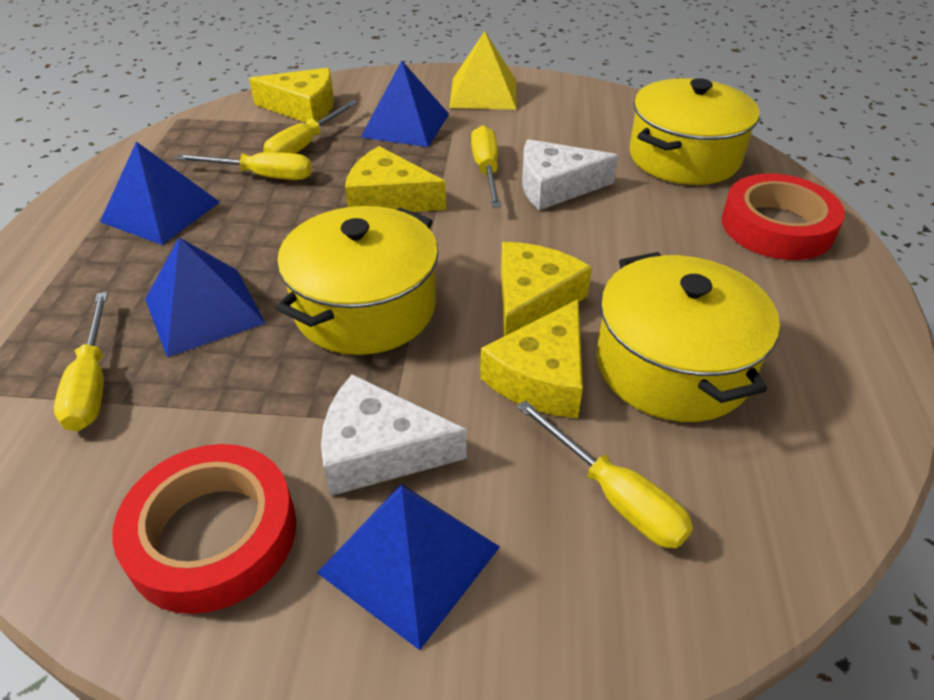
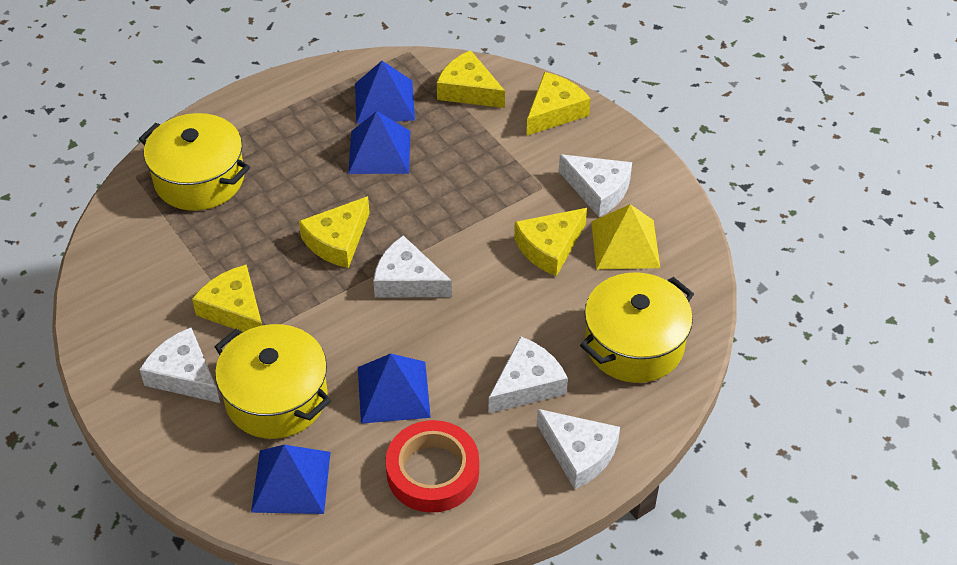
red tape: 2 -> 1
white cheese: 2 -> 5
yellow cheese: 4 -> 5
yellow screwdriver: 5 -> 0

